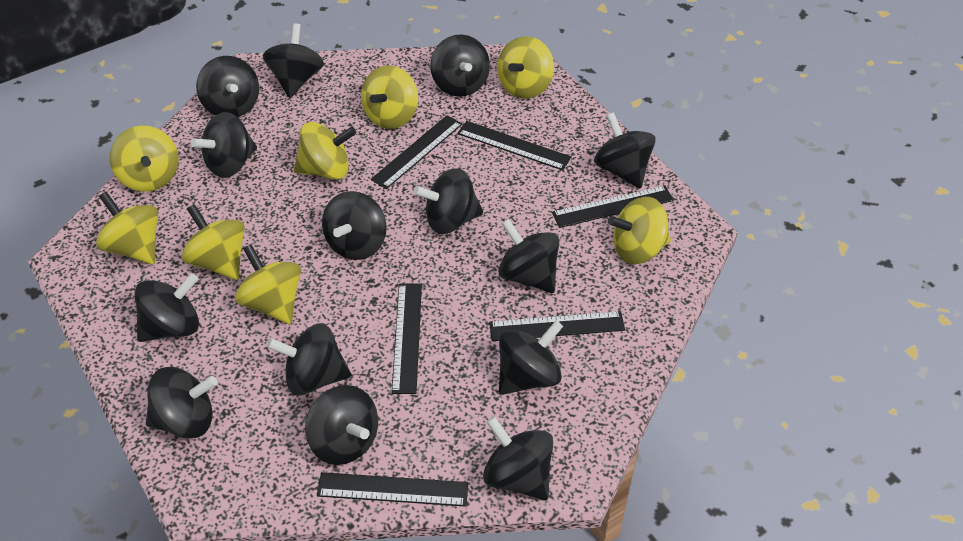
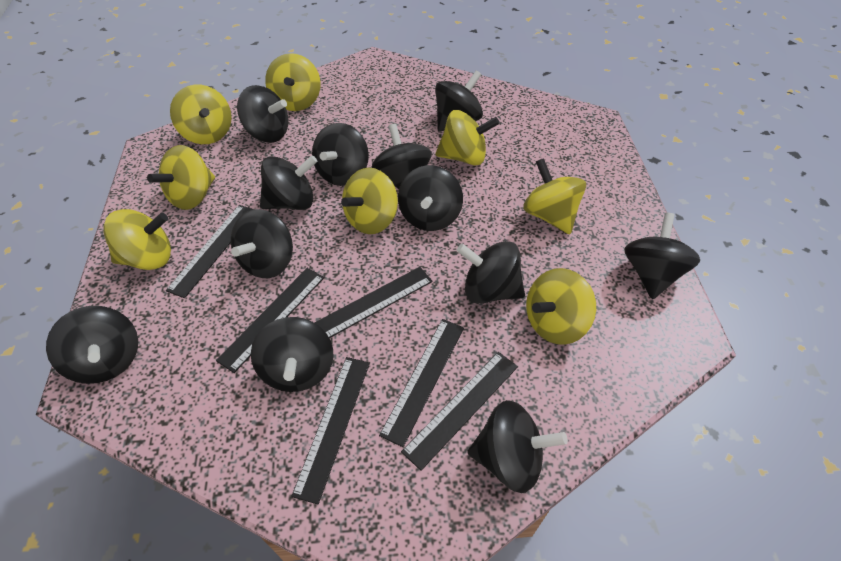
black spinning top: 14 -> 12

